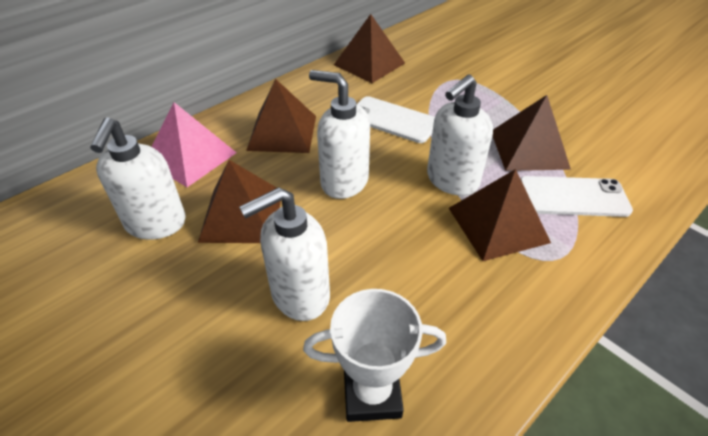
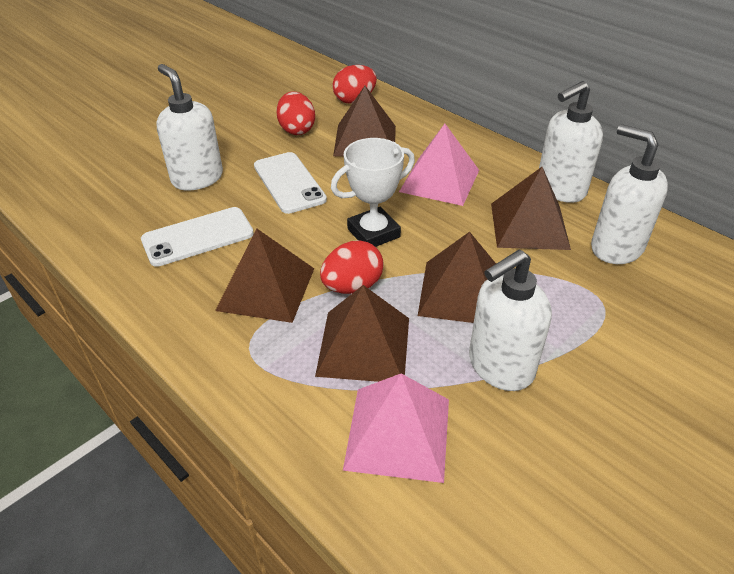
pink pyramid: 1 -> 2
red egg: 0 -> 3

